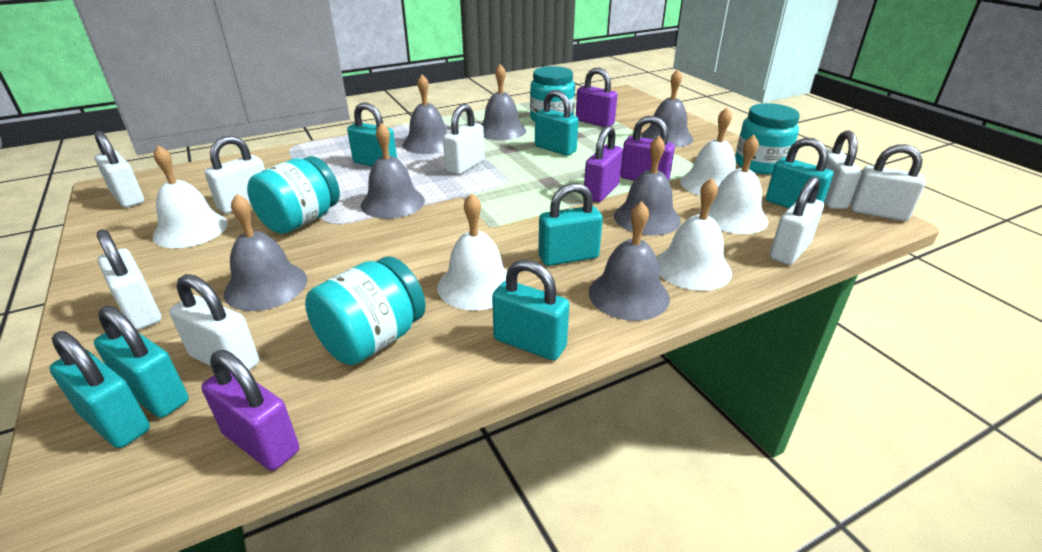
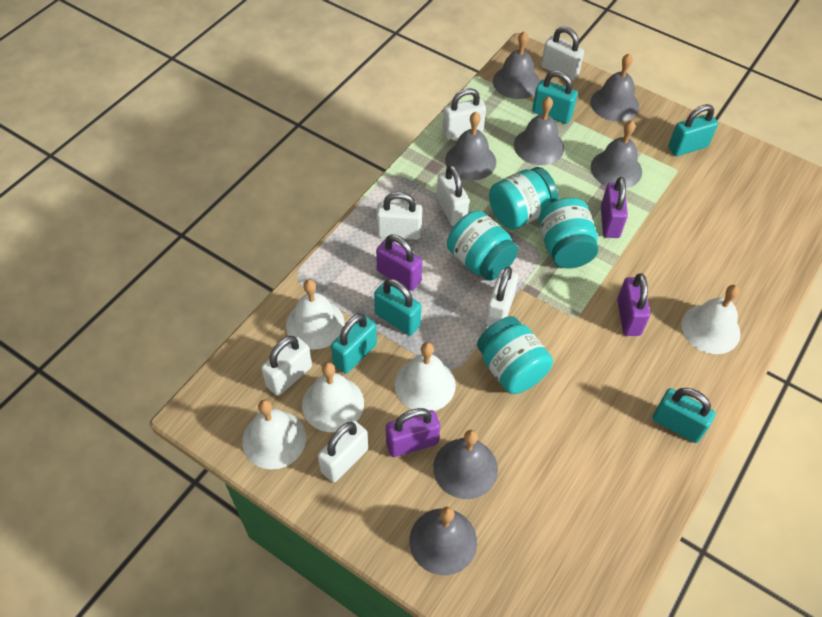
turquoise padlock: 7 -> 5
white padlock: 8 -> 7

